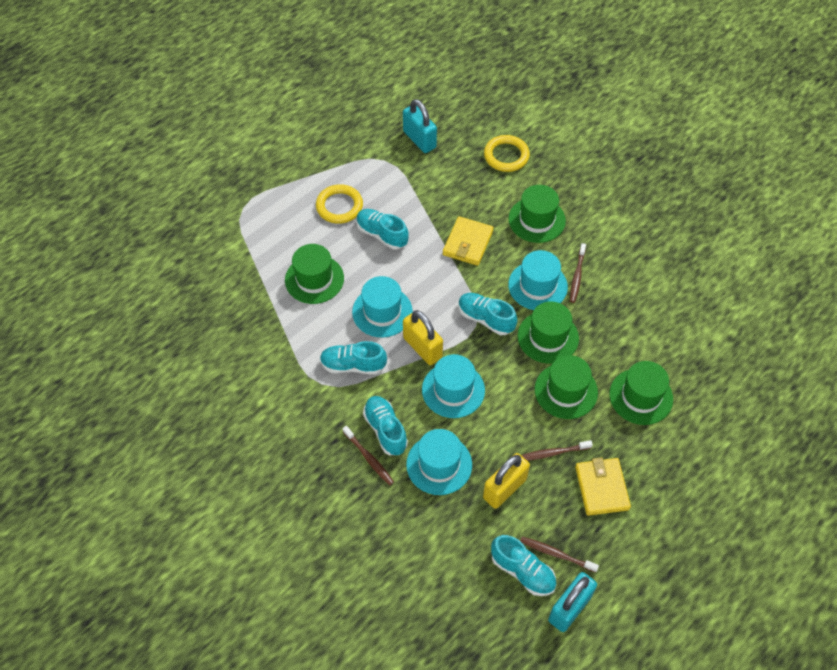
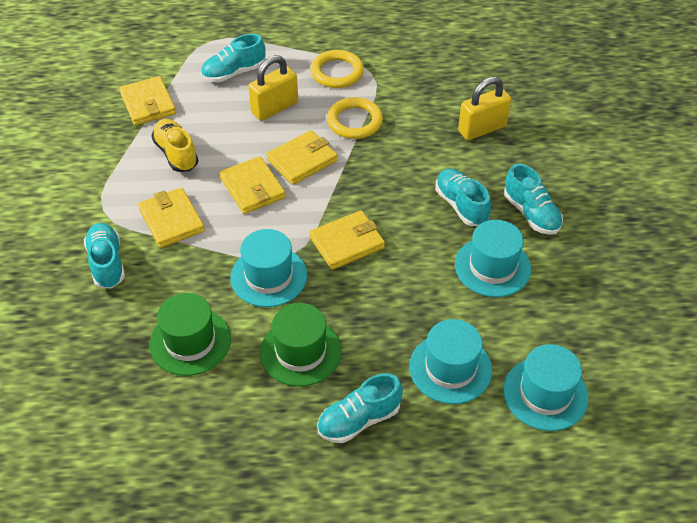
brown toothbrush: 4 -> 0
green hat: 5 -> 2
turquoise padlock: 2 -> 0
yellow shoe: 0 -> 1
yellow wallet: 2 -> 5

